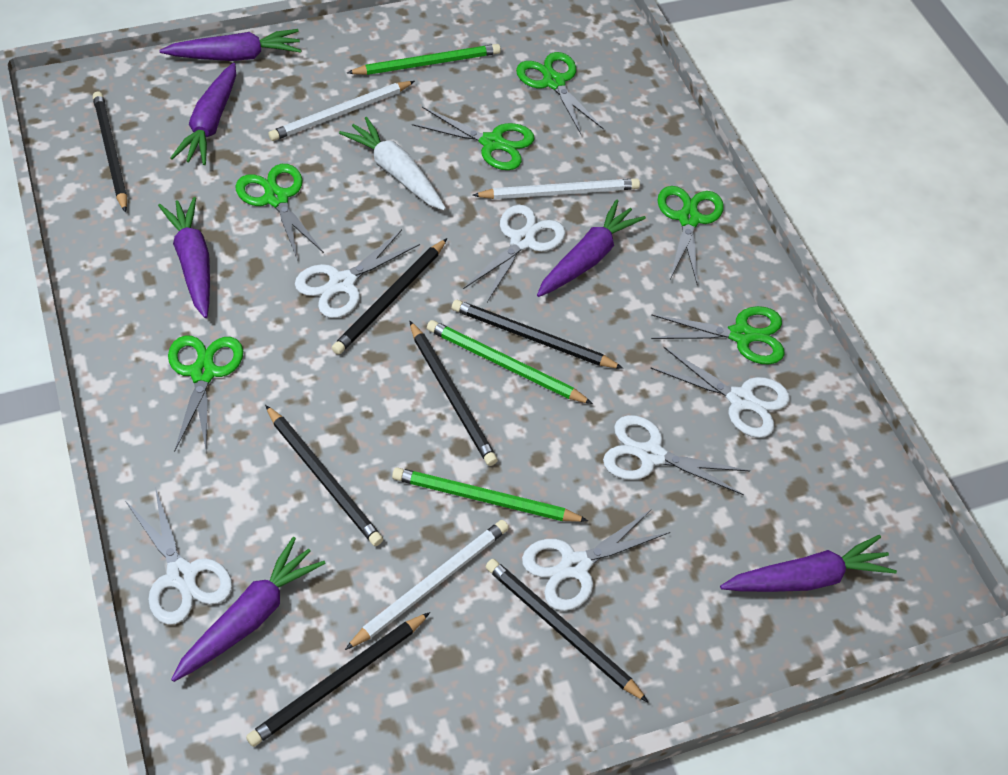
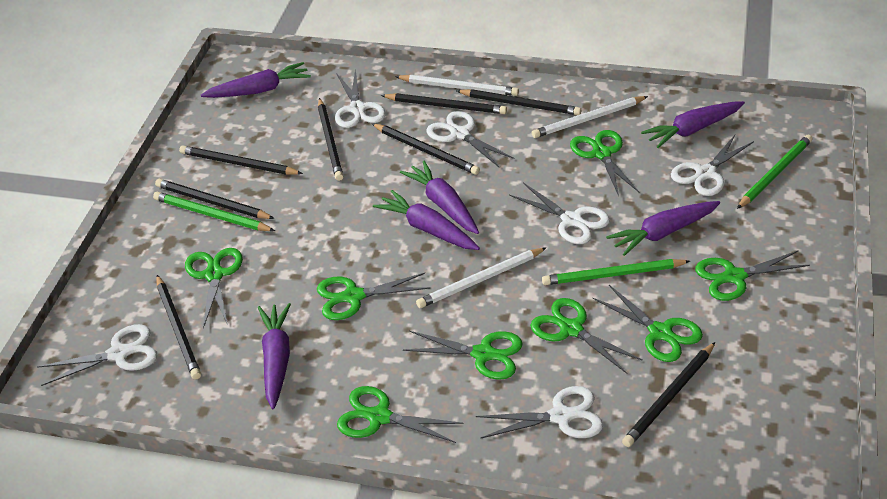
black pencil: 7 -> 8
green scissors: 6 -> 8
white carrot: 1 -> 0

